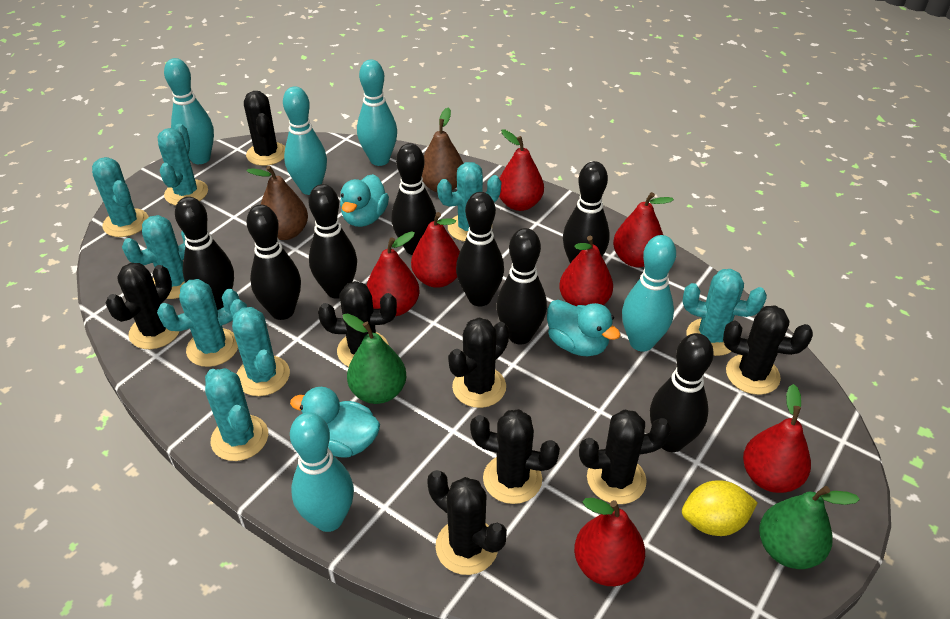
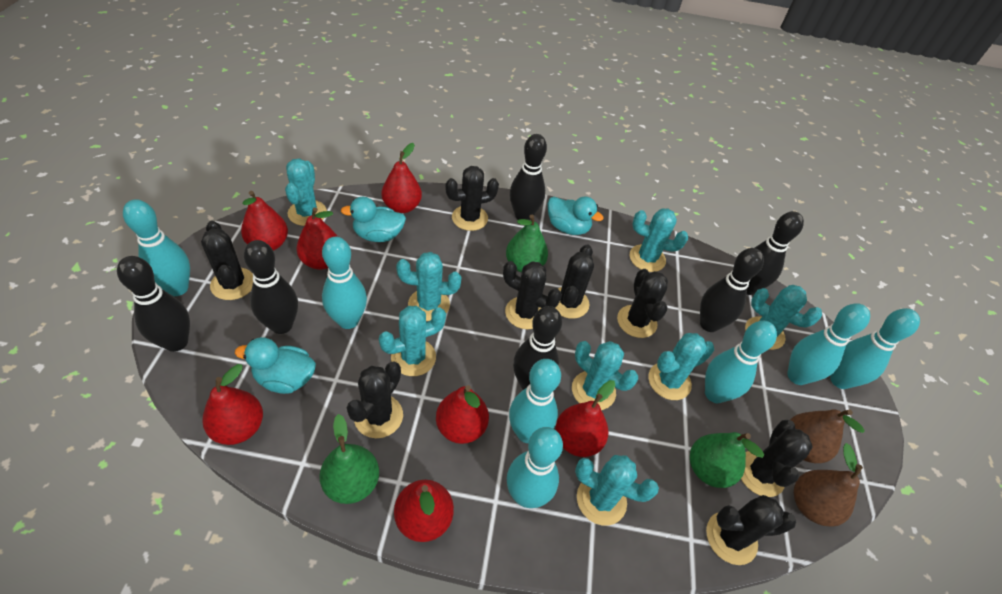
black bowling pin: 8 -> 6
green pear: 2 -> 3
turquoise bowling pin: 5 -> 7
yellow lemon: 1 -> 0

